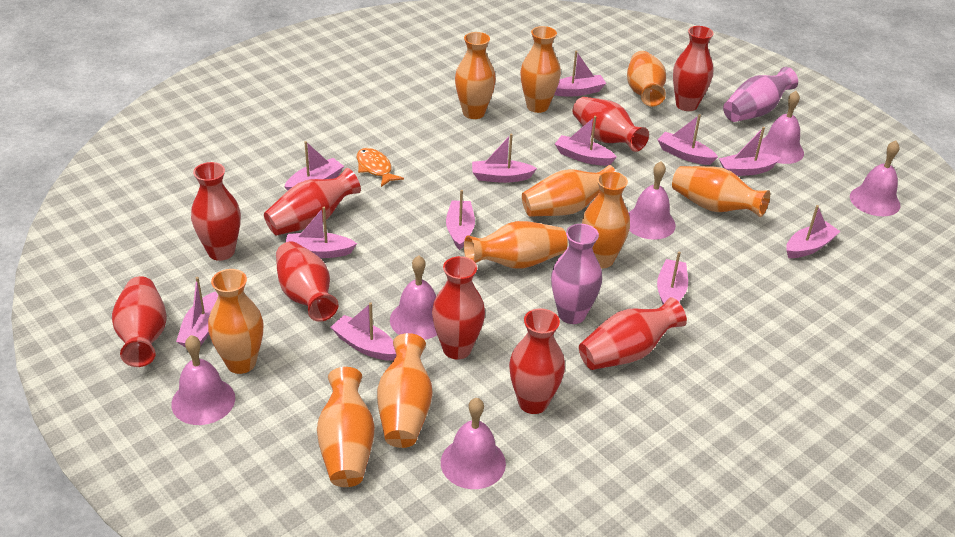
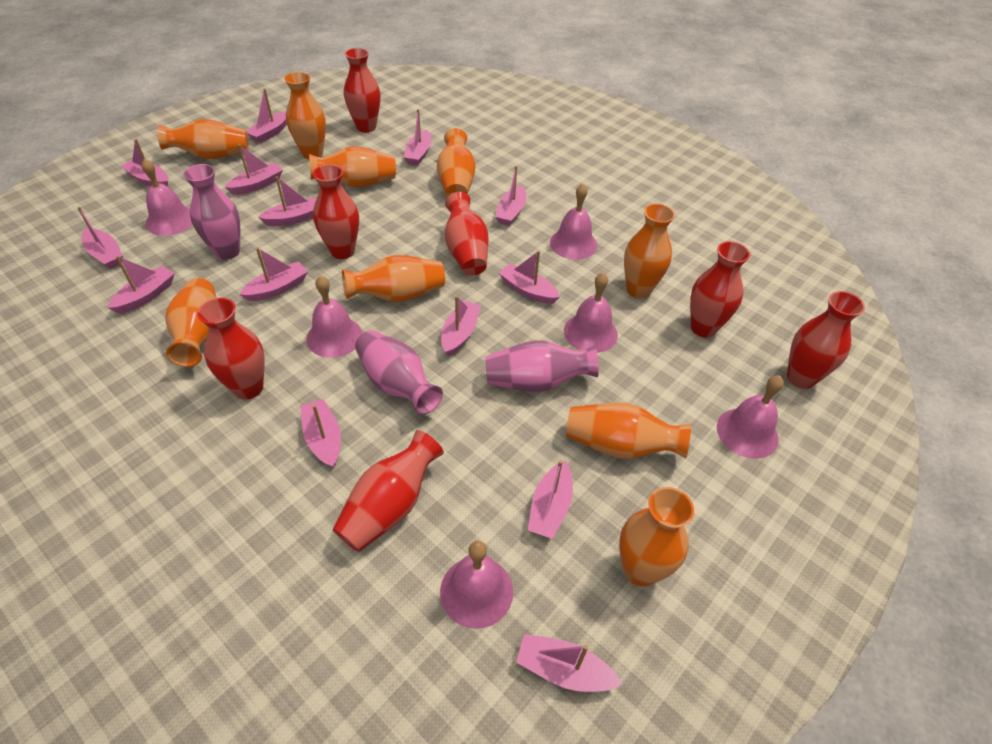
orange fish: 1 -> 0
orange vase: 10 -> 9
pink boat: 12 -> 14
pink vase: 2 -> 3
red vase: 9 -> 7

